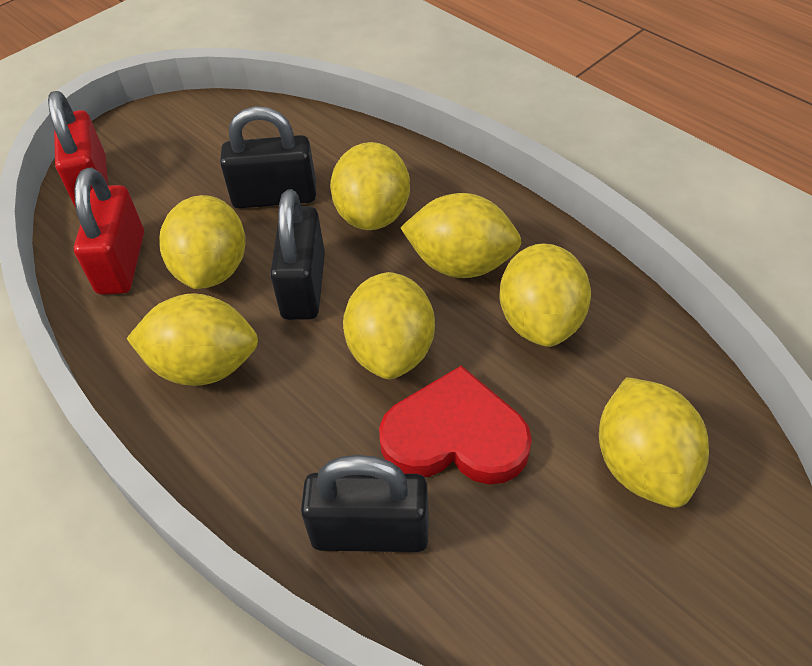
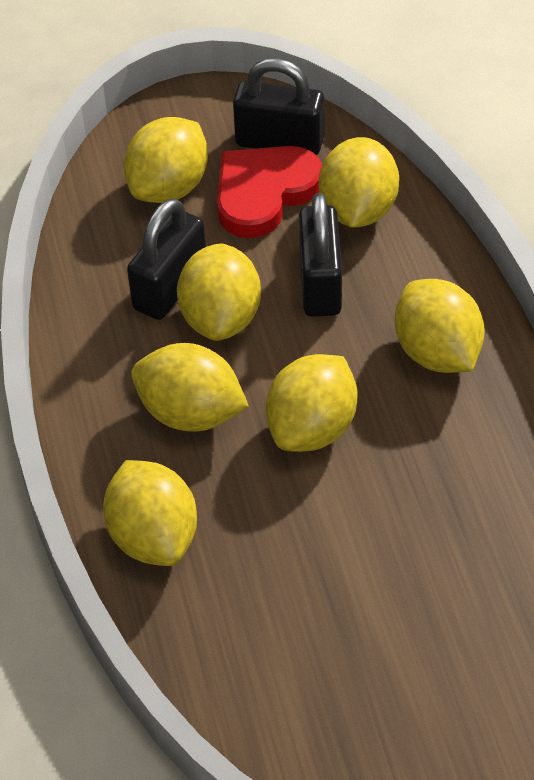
red padlock: 2 -> 0

